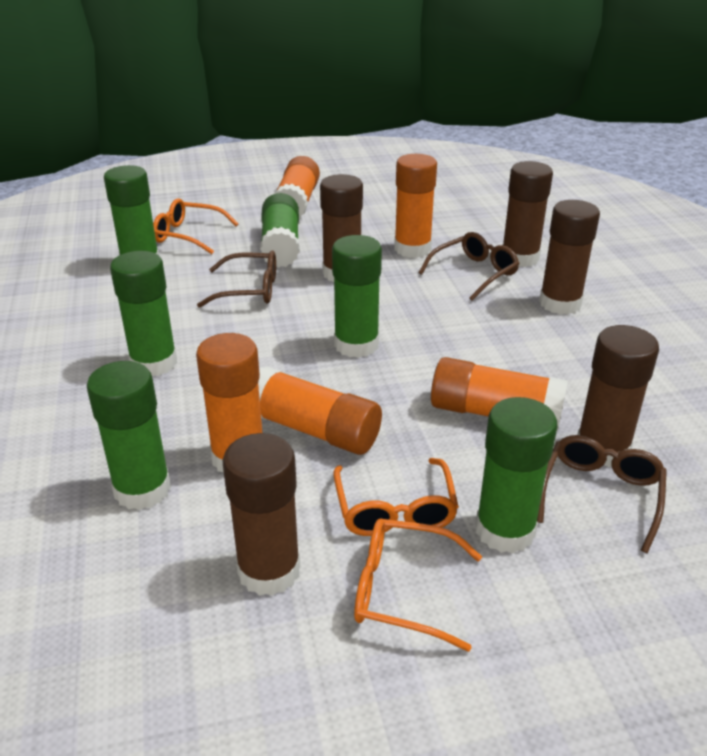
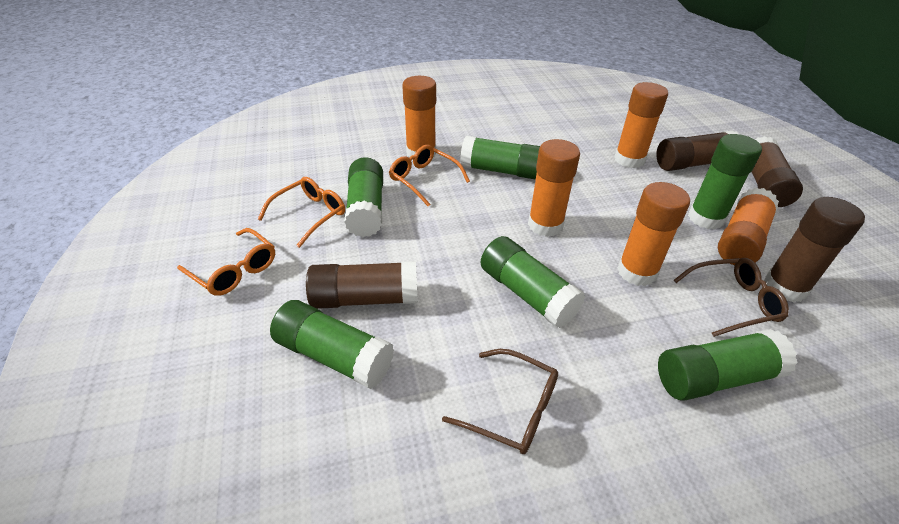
brown glasses: 3 -> 2
brown glue stick: 5 -> 4

